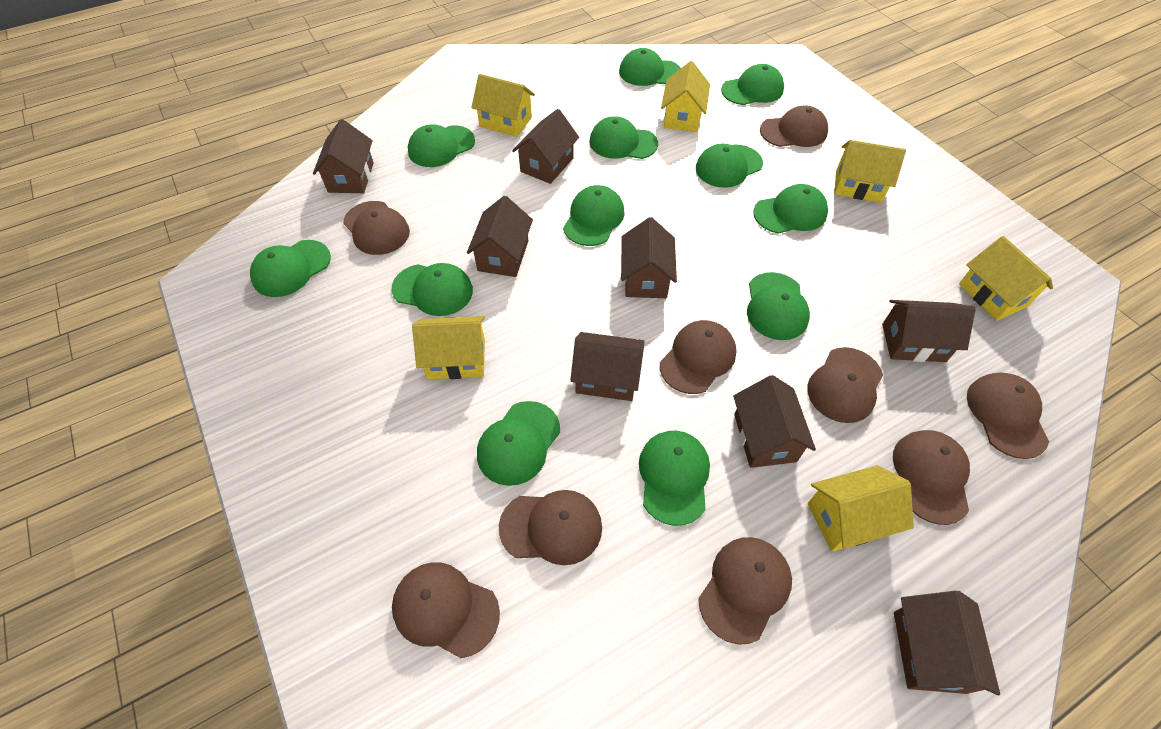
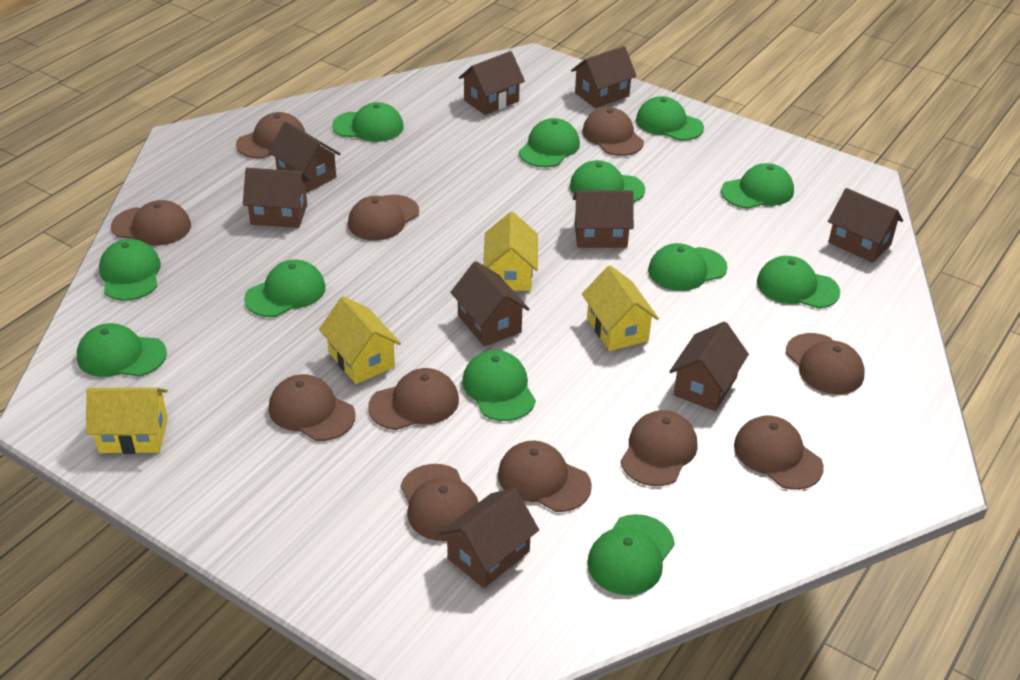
brown cap: 9 -> 11
brown house: 8 -> 9
yellow house: 6 -> 4

